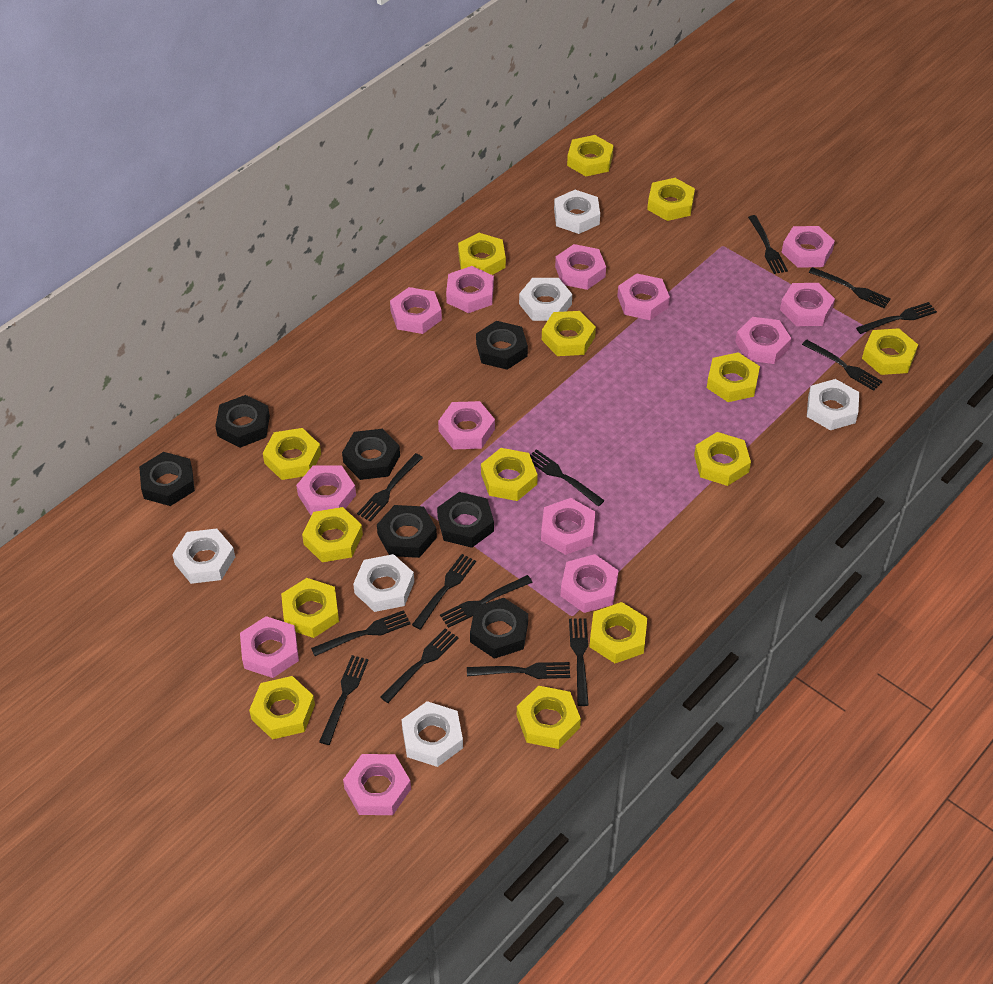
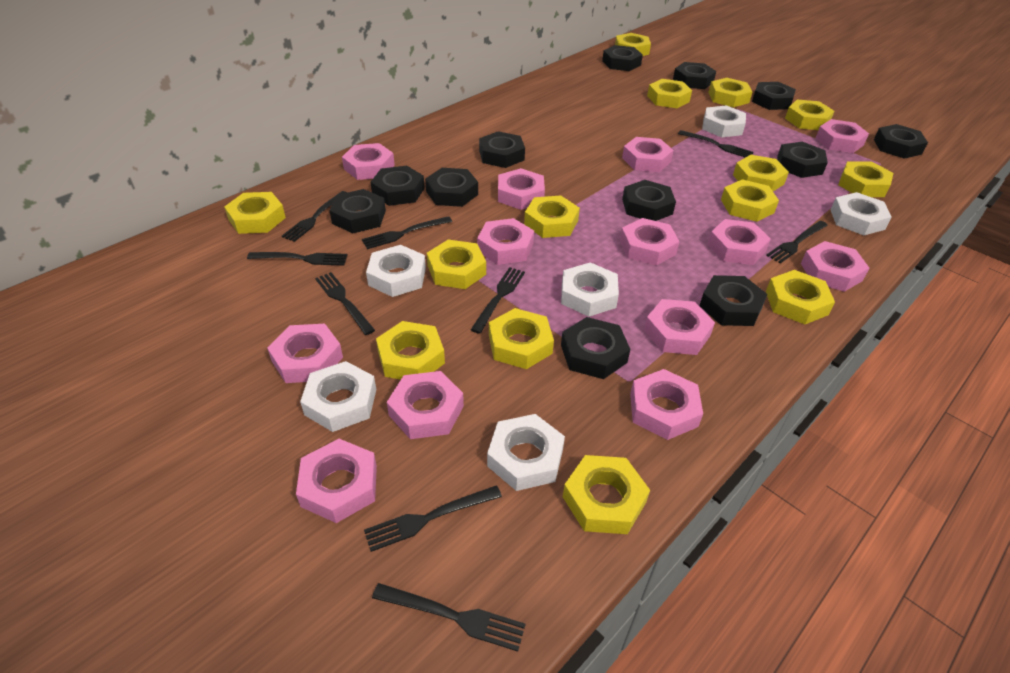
black fork: 13 -> 9
black nut: 7 -> 12

